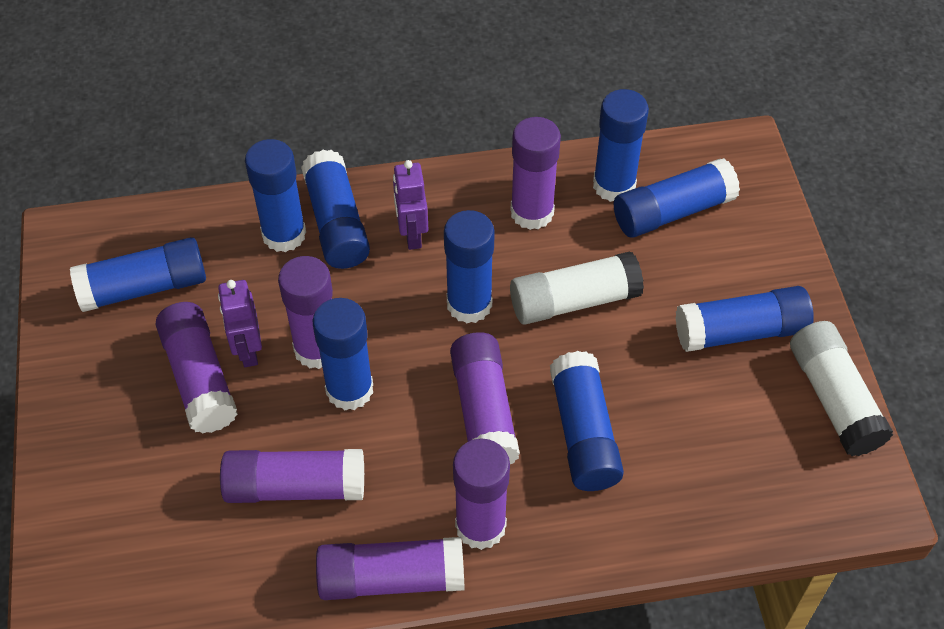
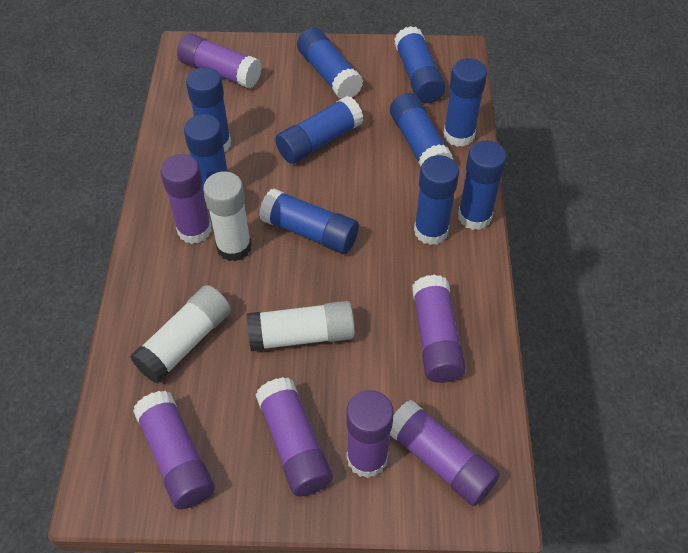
blue glue stick: 9 -> 10
purple robot: 2 -> 0
white glue stick: 2 -> 3

